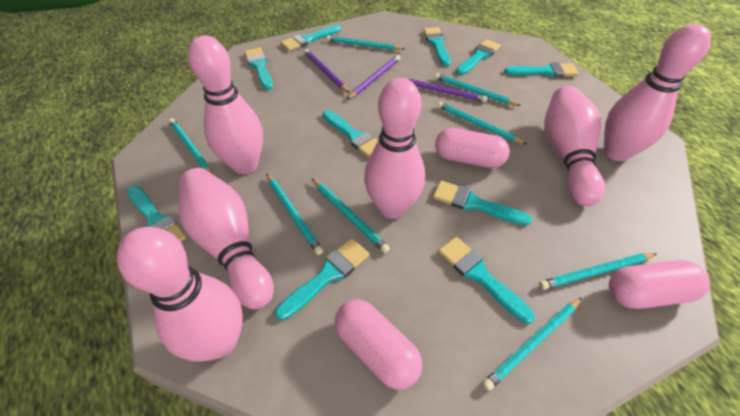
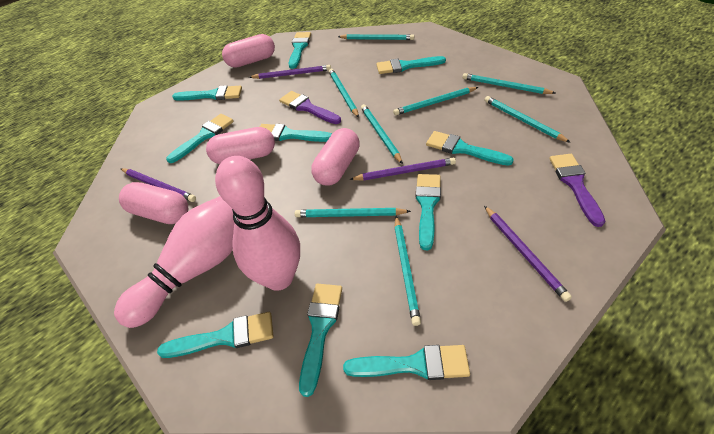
pink bowling pin: 6 -> 2
pink capsule: 3 -> 4
purple brush: 0 -> 2
purple pencil: 3 -> 4

